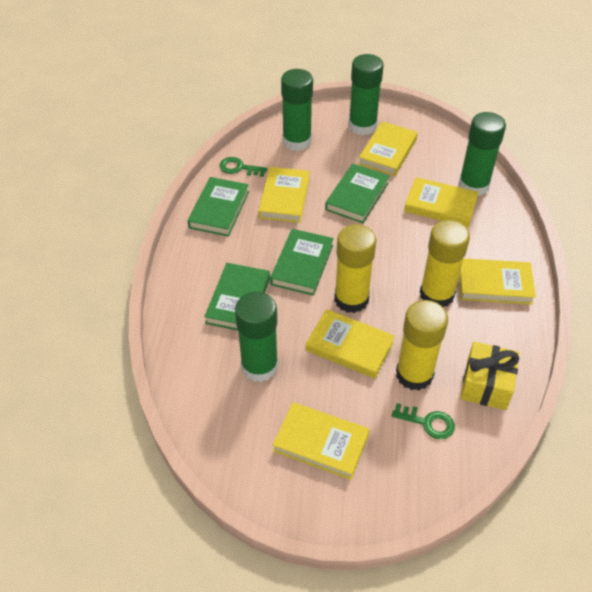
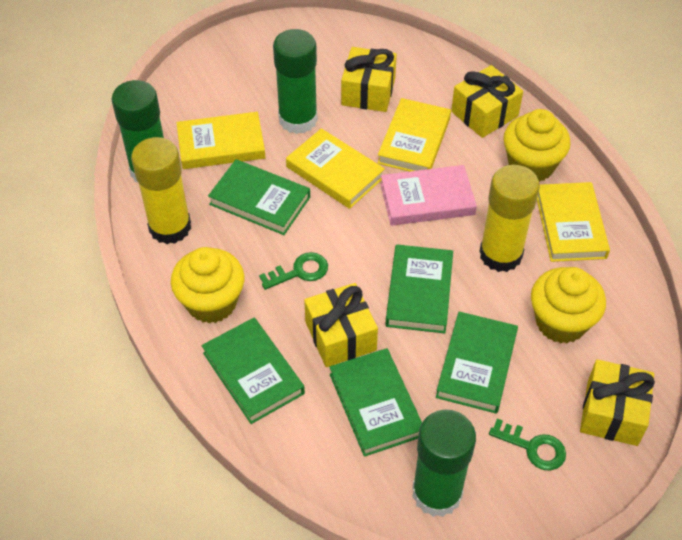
green book: 4 -> 5
green glue stick: 4 -> 3
pink book: 0 -> 1
yellow book: 6 -> 4
yellow cupcake: 0 -> 3
yellow gift: 1 -> 4
yellow glue stick: 3 -> 2

